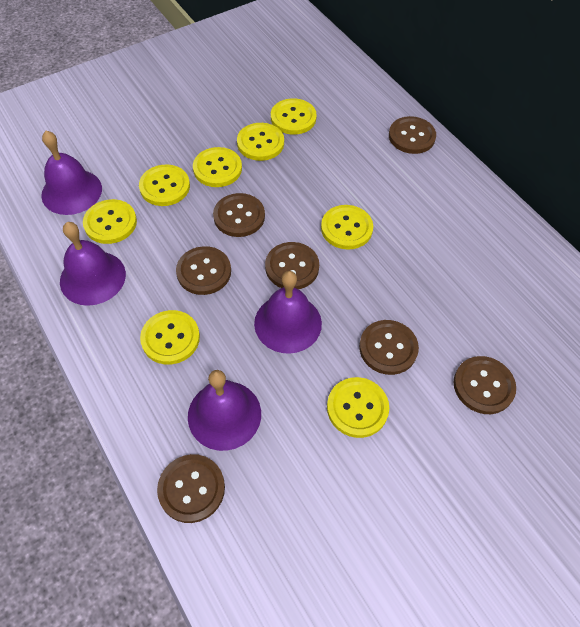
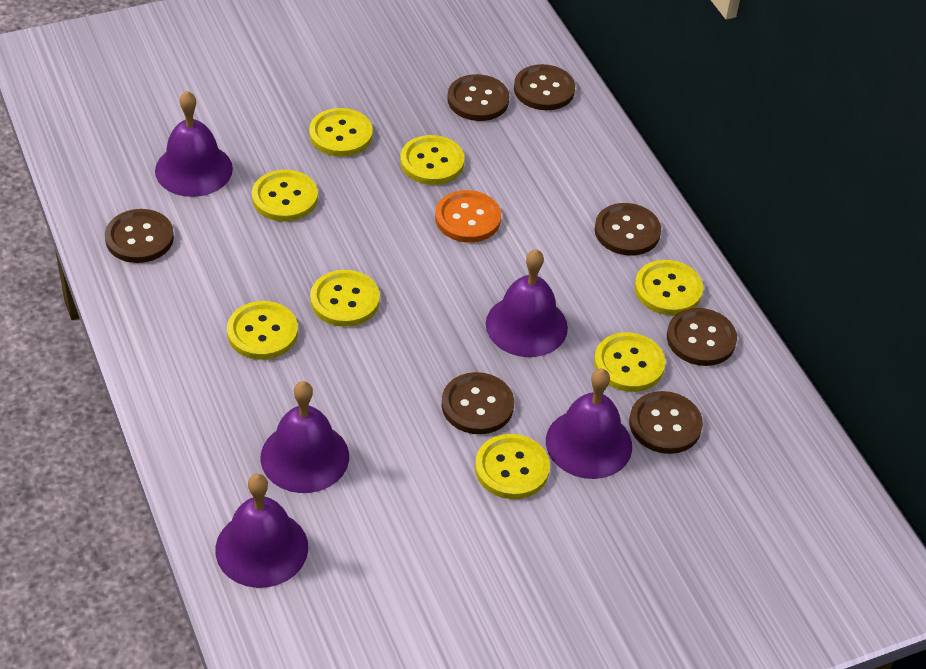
orange button: 0 -> 1
purple bell: 4 -> 5

